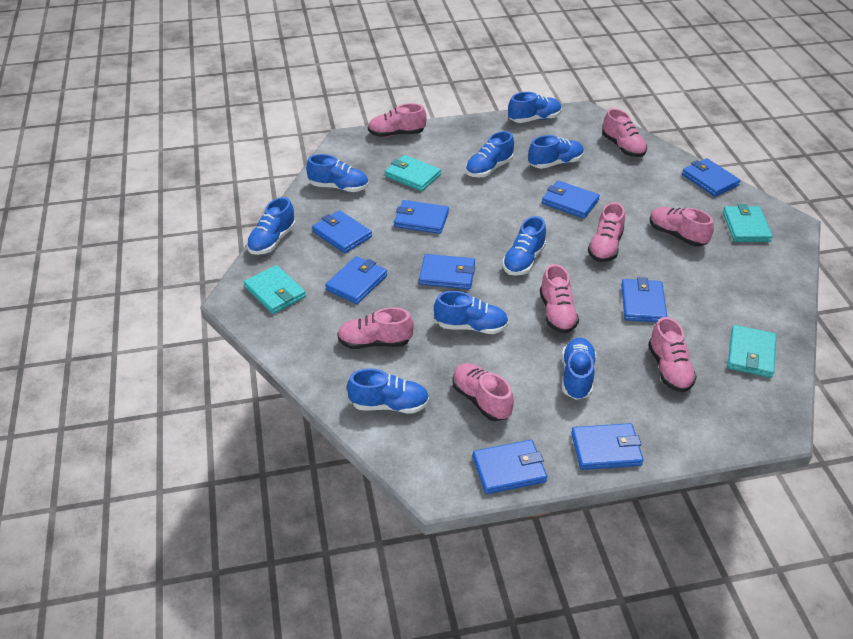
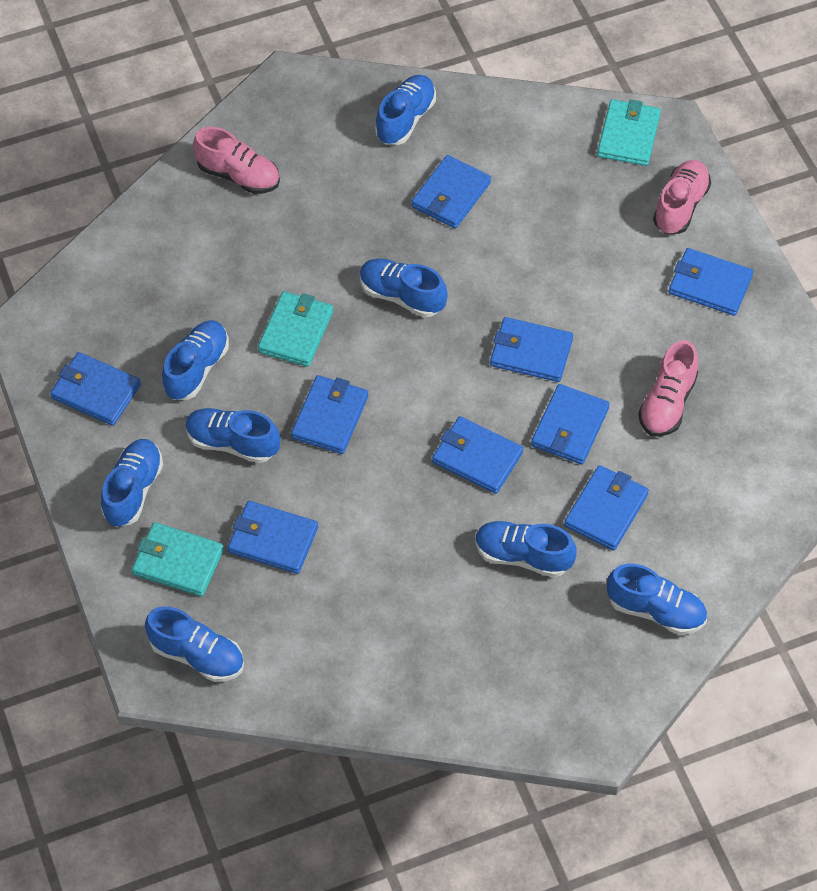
blue shoe: 9 -> 8
pink shoe: 8 -> 3
turquoise wallet: 4 -> 3

